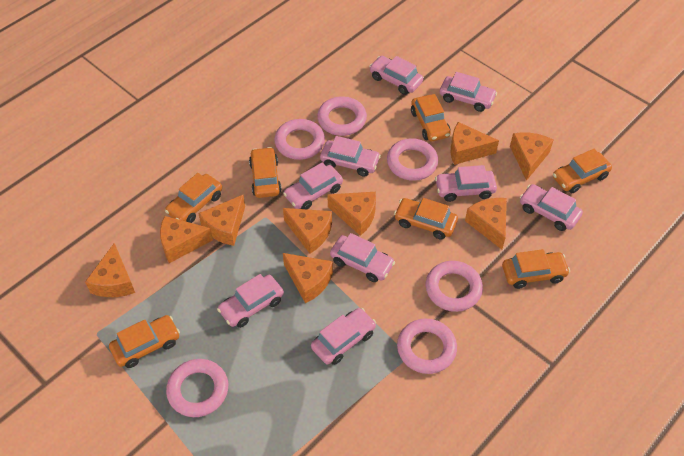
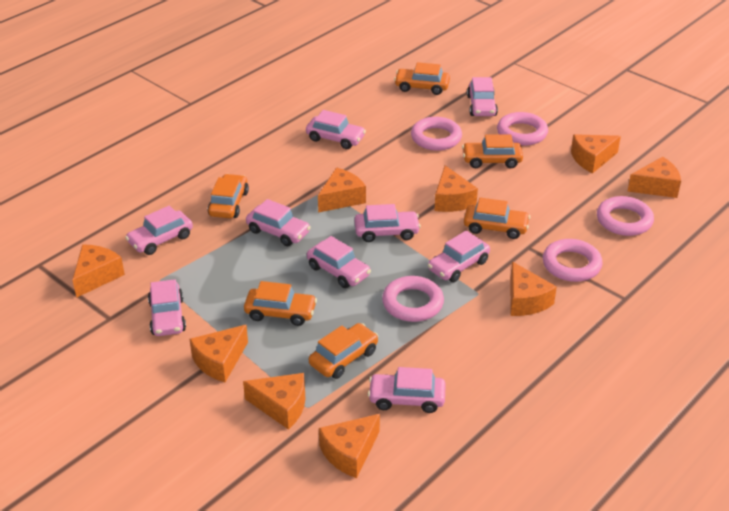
orange car: 7 -> 6
pink ring: 6 -> 5

